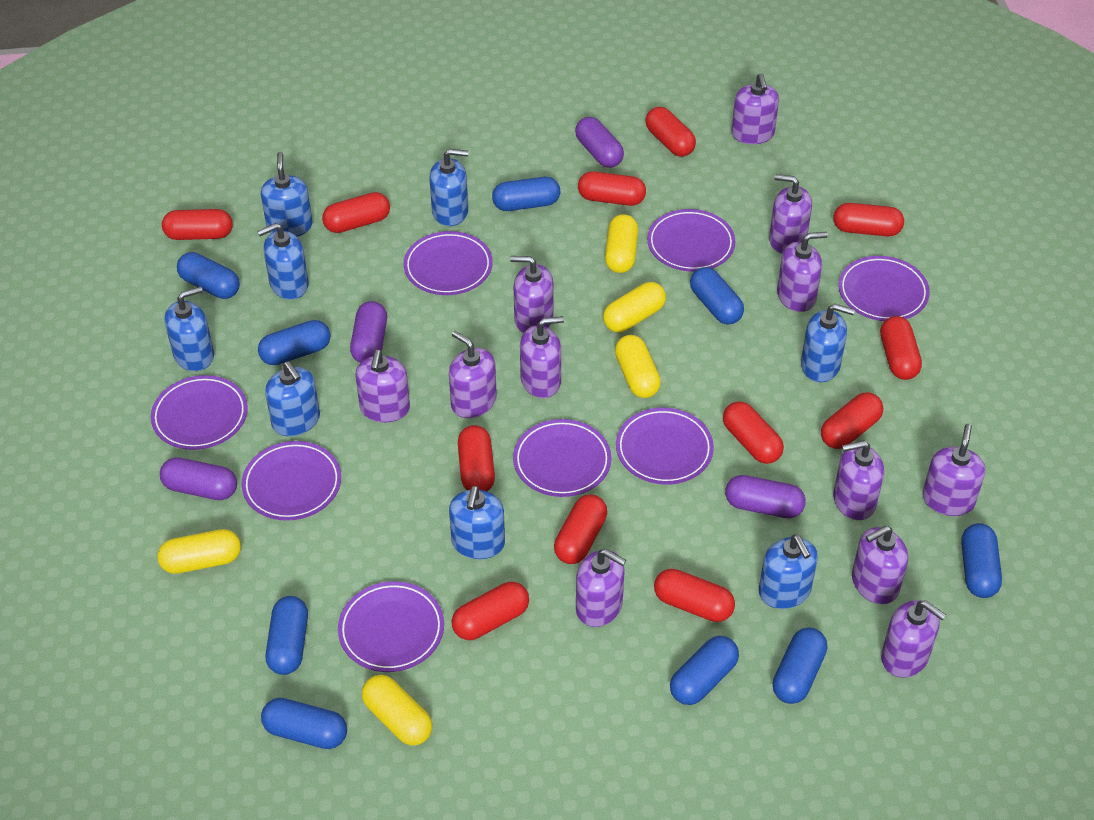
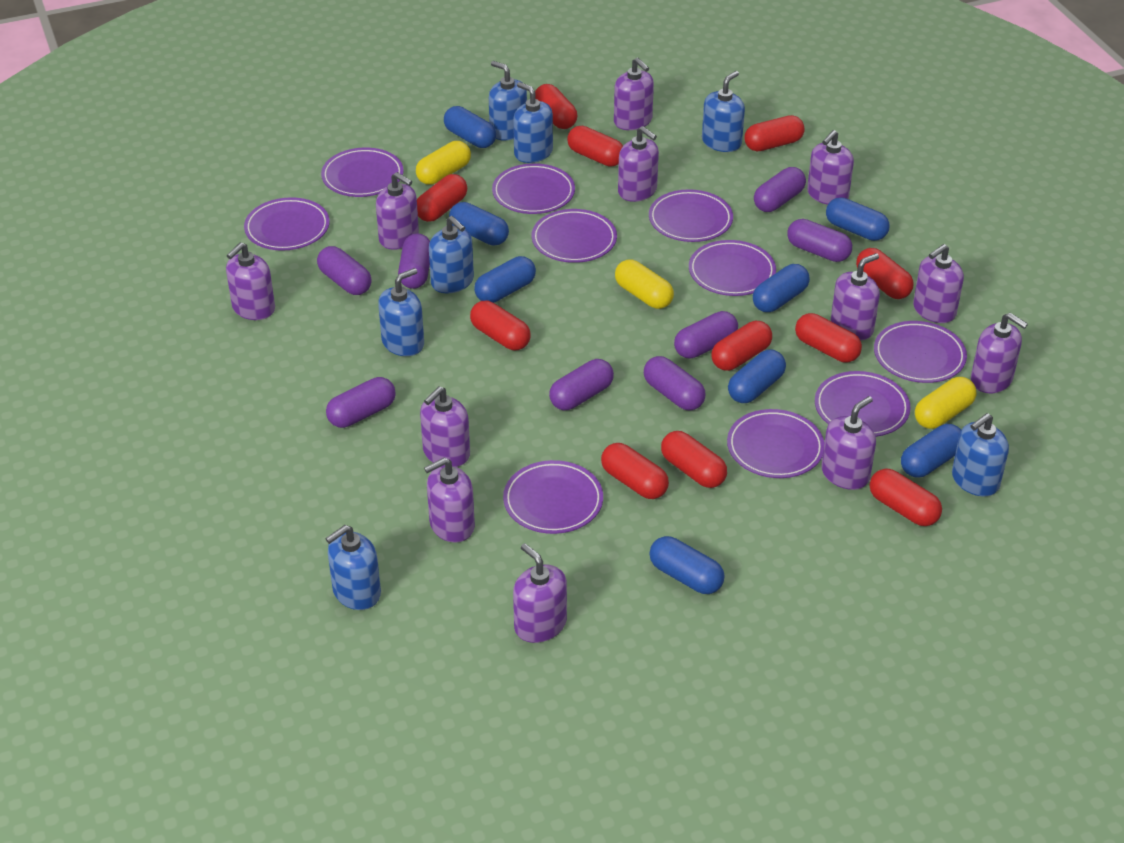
blue capsule: 9 -> 8
blue soap dispenser: 8 -> 7
purple capsule: 4 -> 8
purple plate: 8 -> 10
red capsule: 12 -> 11
yellow capsule: 5 -> 3

